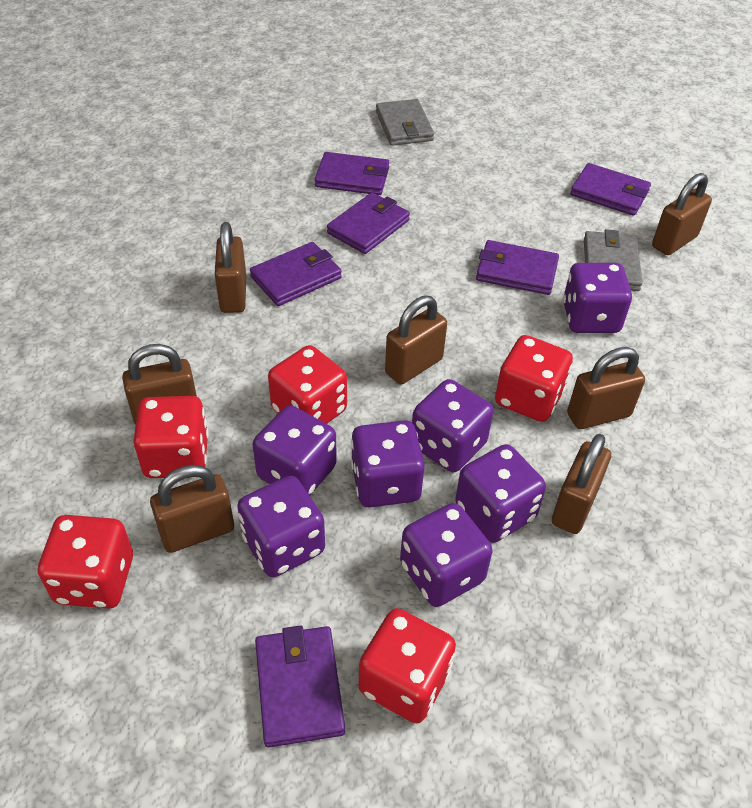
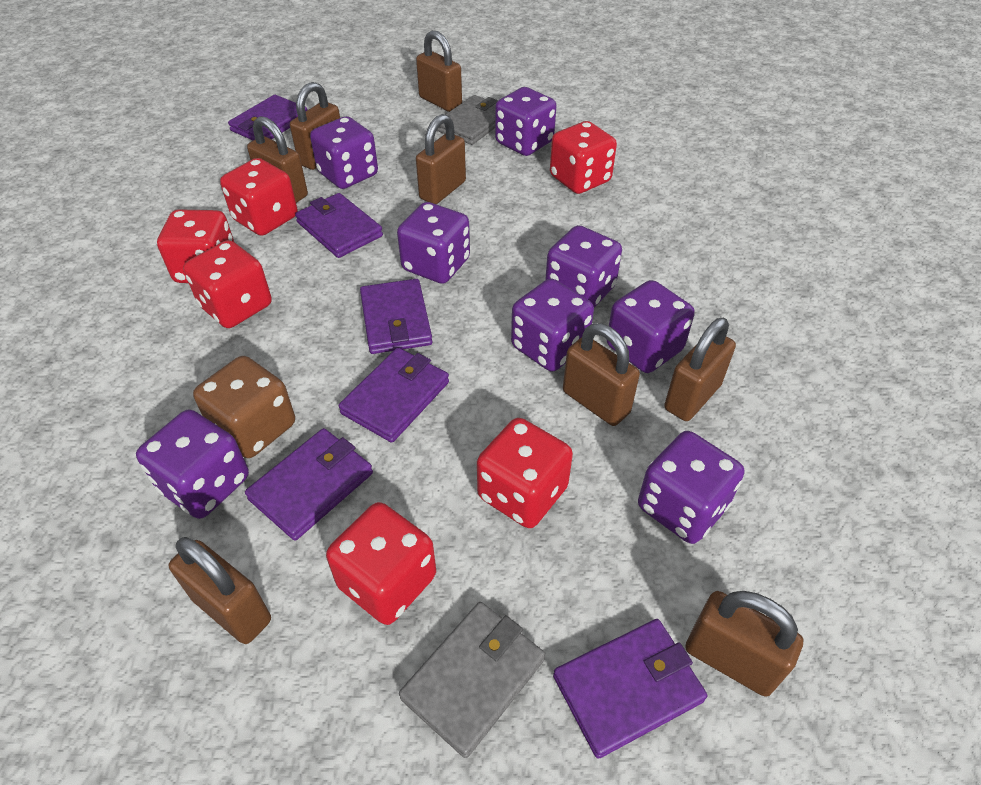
brown dice: 0 -> 1
brown padlock: 7 -> 8
purple dice: 7 -> 8
red dice: 5 -> 6

